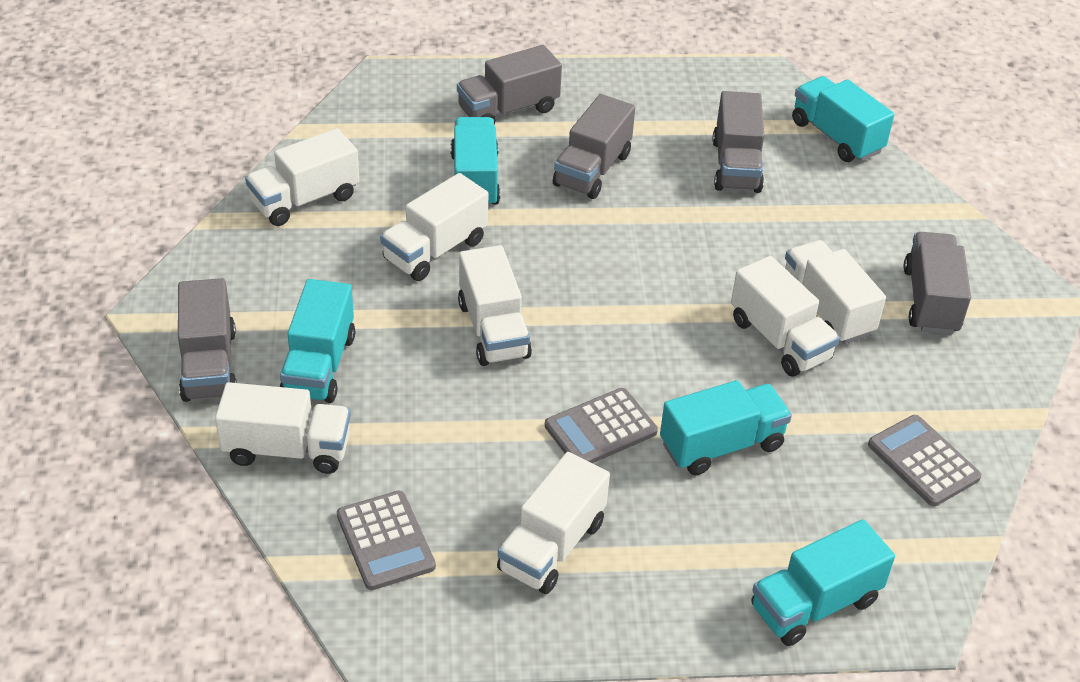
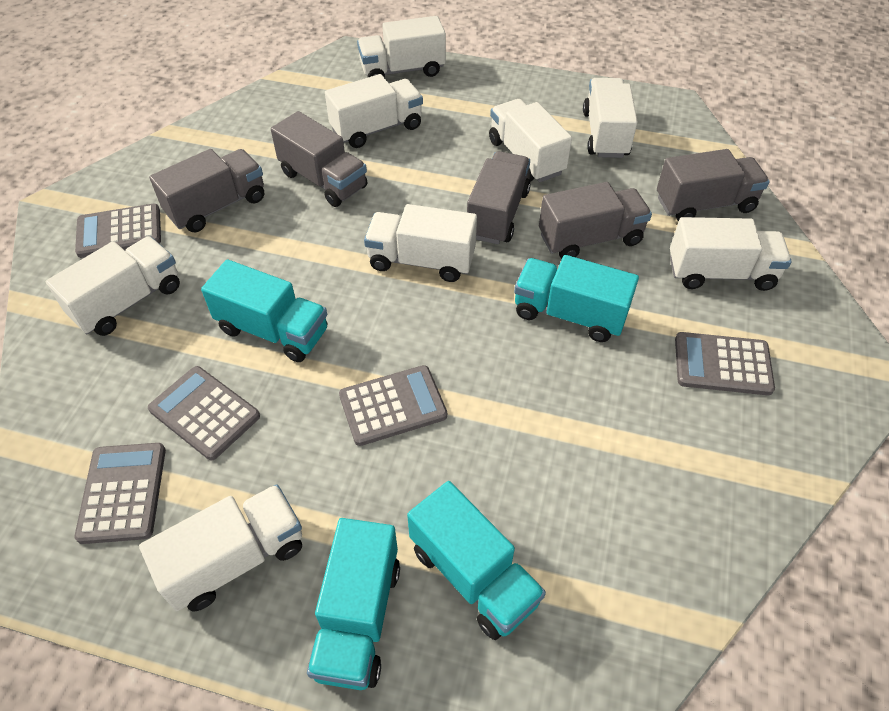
grey calculator: 3 -> 5
turquoise truck: 5 -> 4
white truck: 7 -> 8

